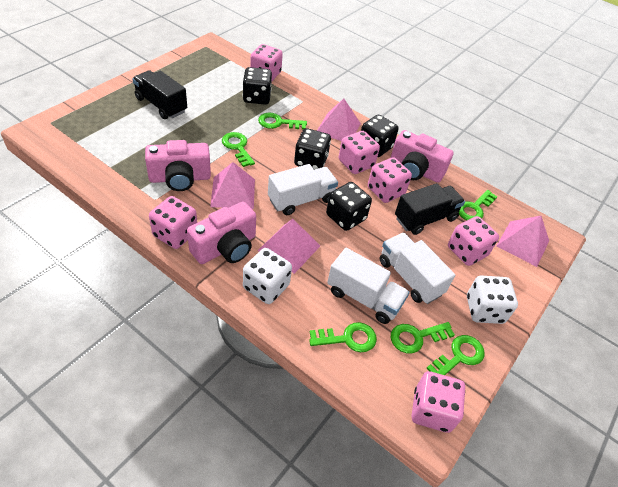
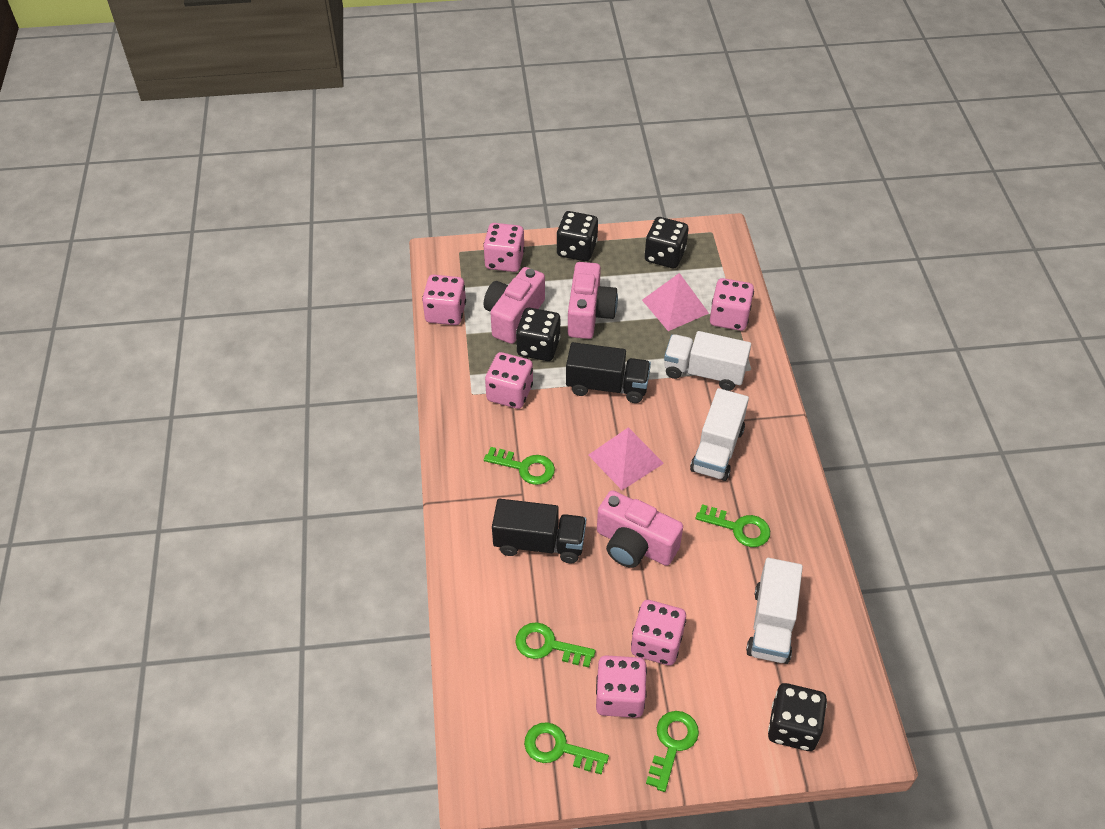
green key: 6 -> 5
pink pyramid: 4 -> 2
white dice: 2 -> 0

